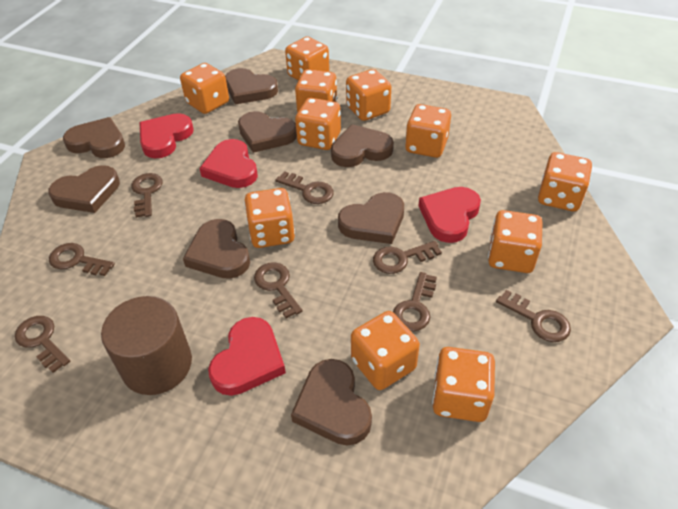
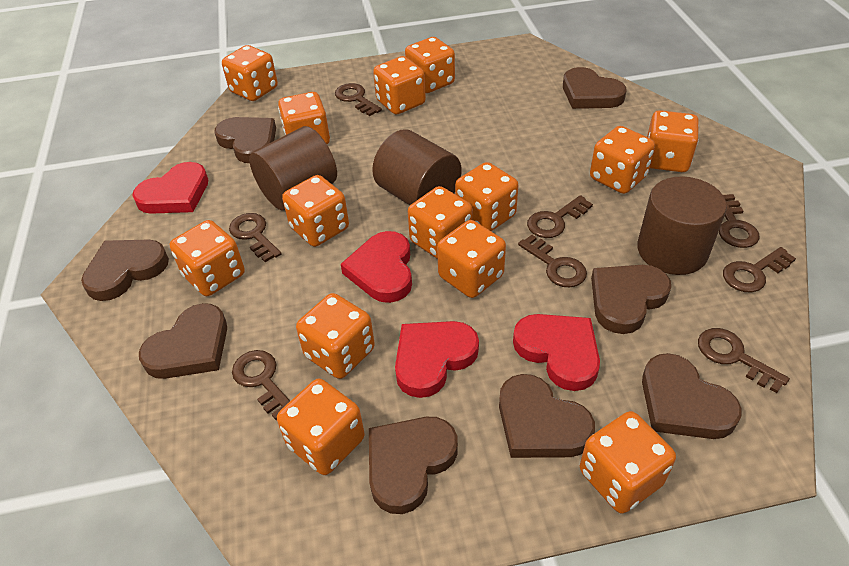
brown cylinder: 1 -> 3
orange dice: 11 -> 14

